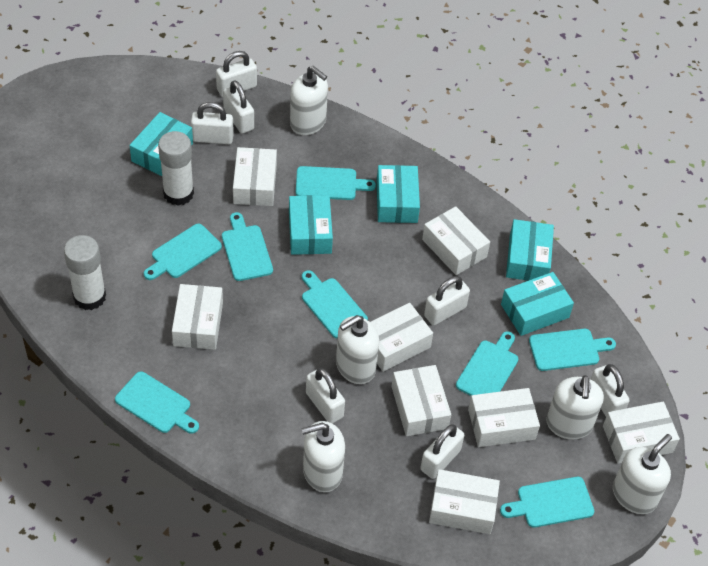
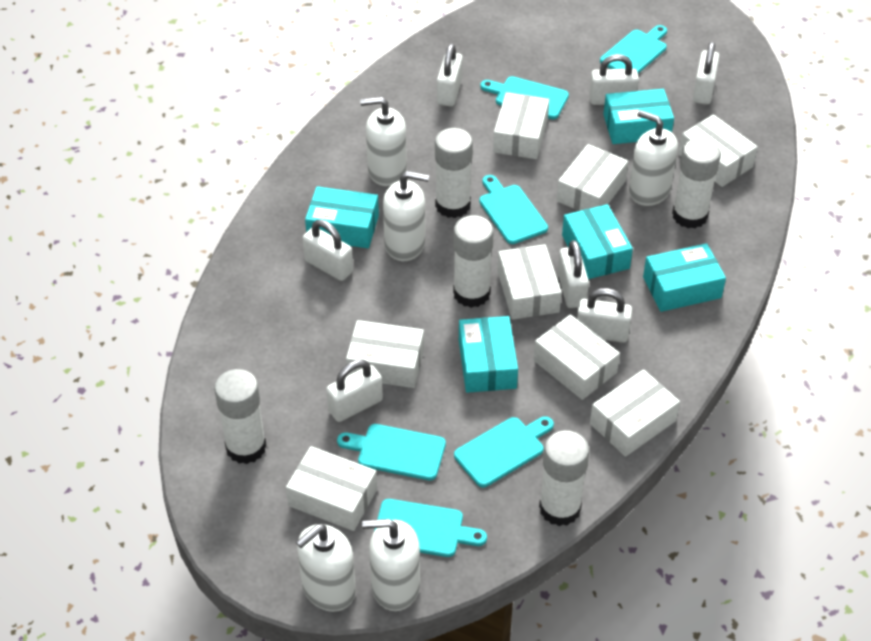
turquoise cutting board: 8 -> 6
white glue stick: 2 -> 5

